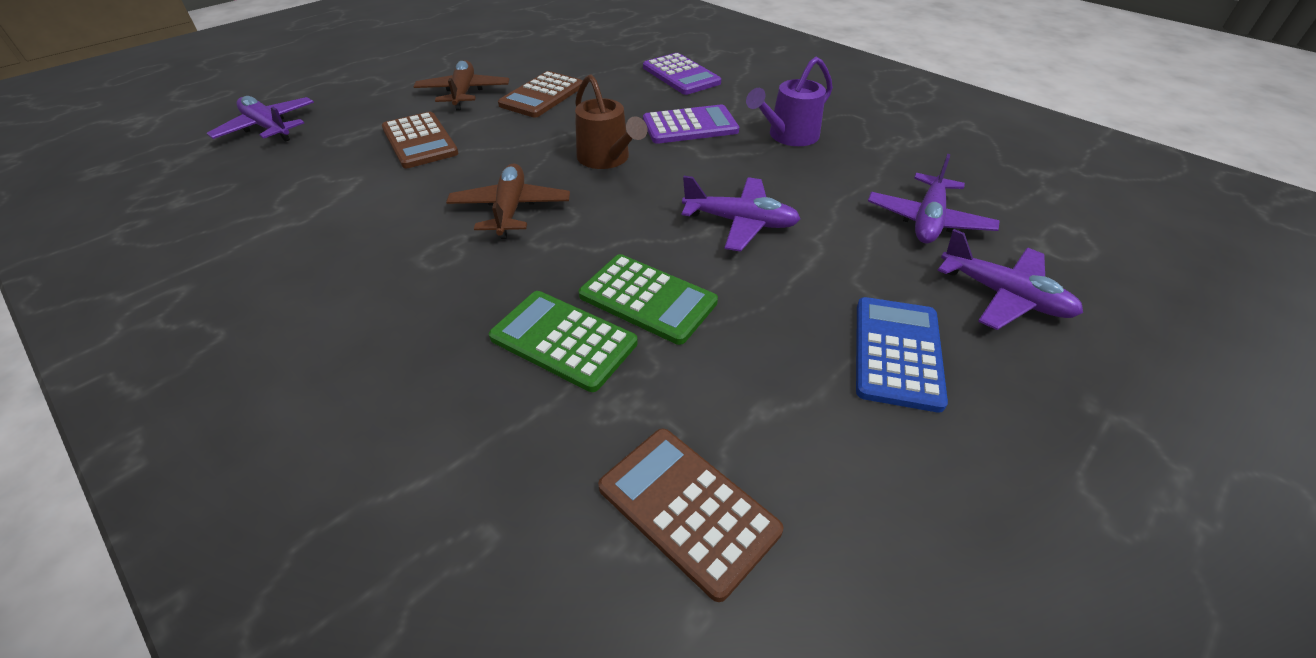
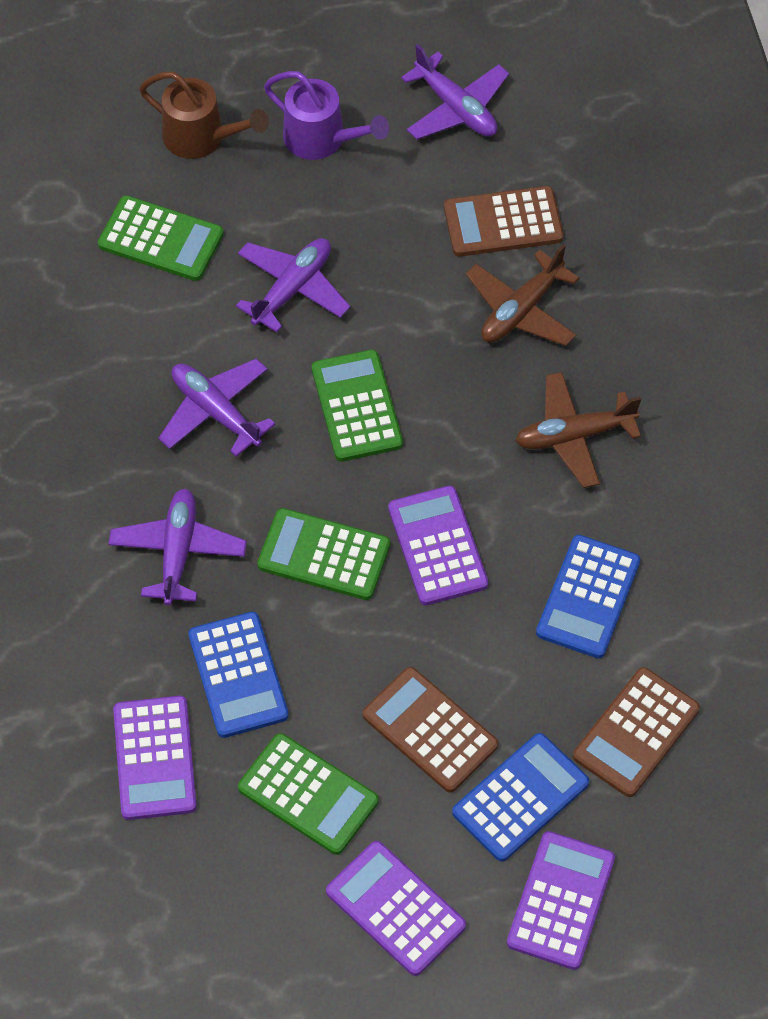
blue calculator: 1 -> 3
green calculator: 2 -> 4
purple calculator: 2 -> 4

